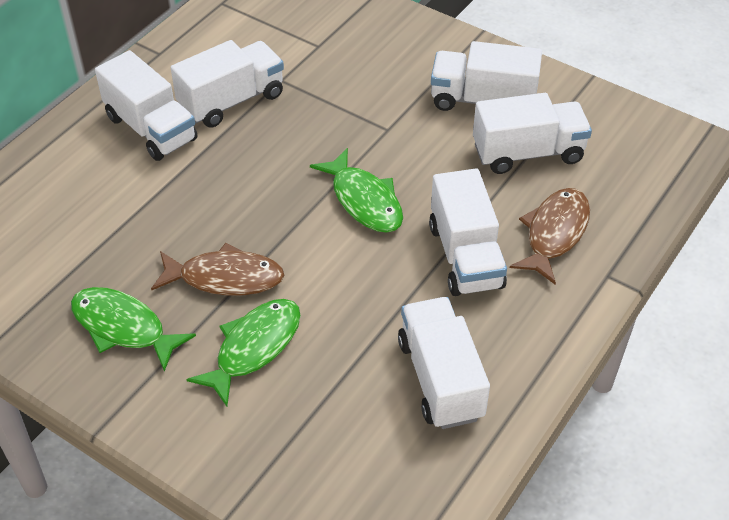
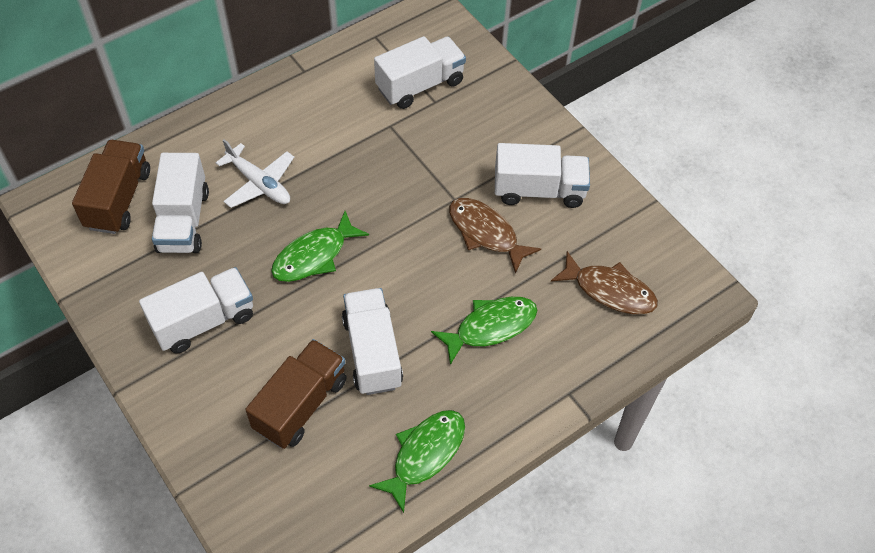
brown truck: 0 -> 2
white plane: 0 -> 1
white truck: 6 -> 5

